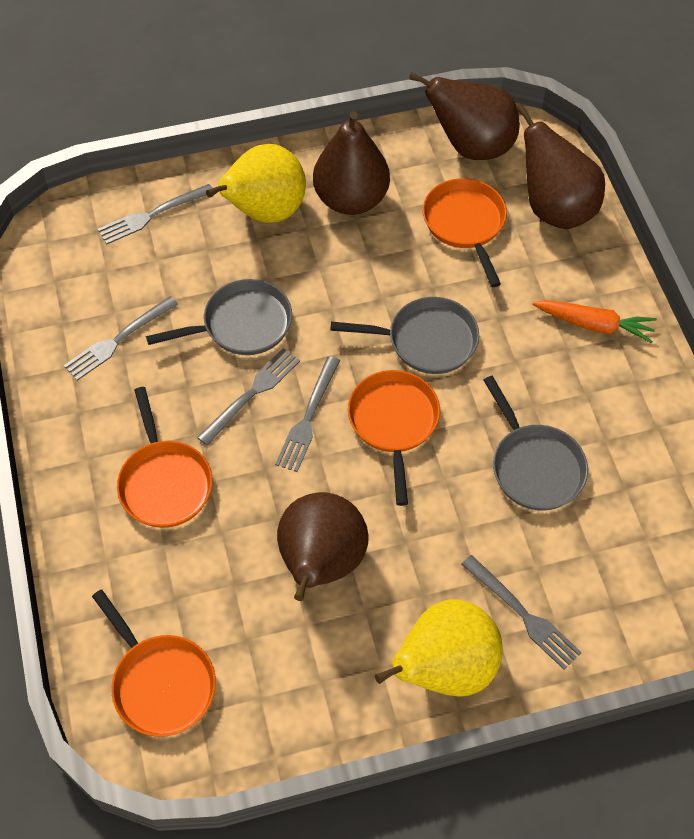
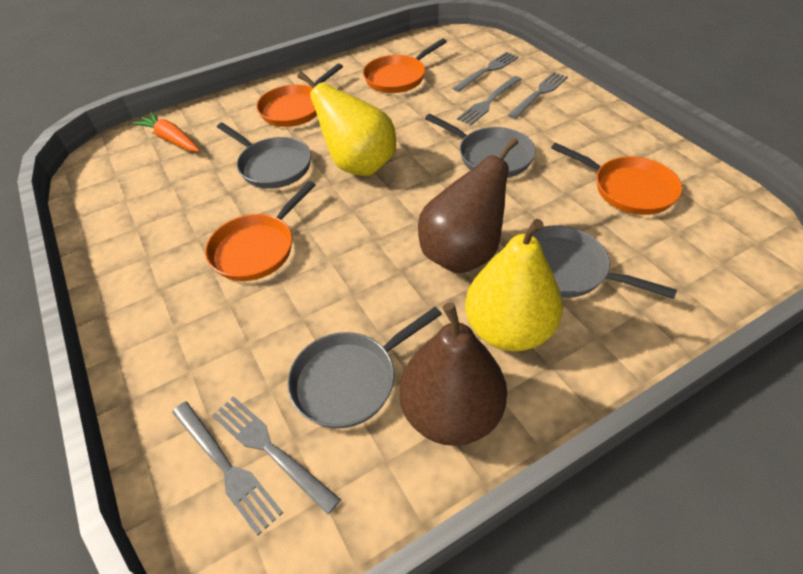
brown pear: 4 -> 2
grey pan: 3 -> 4

